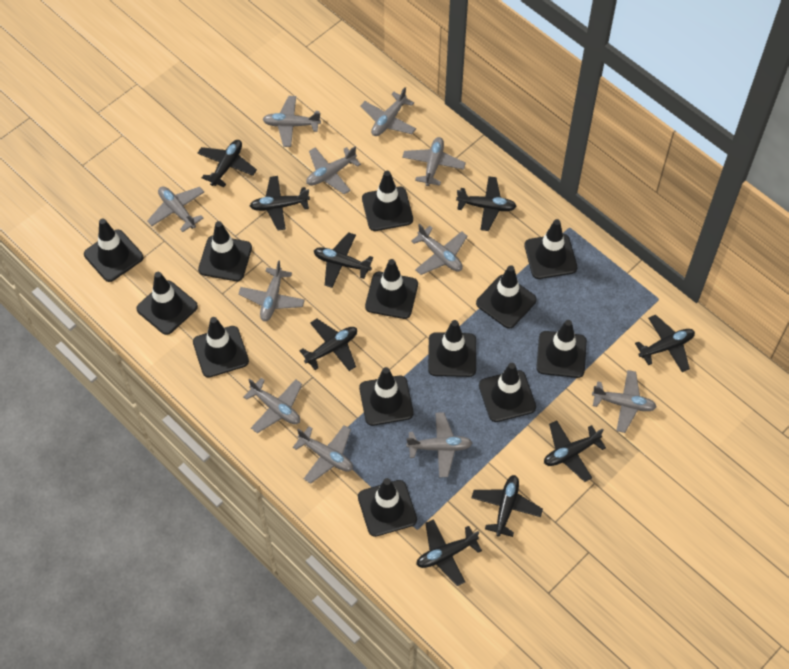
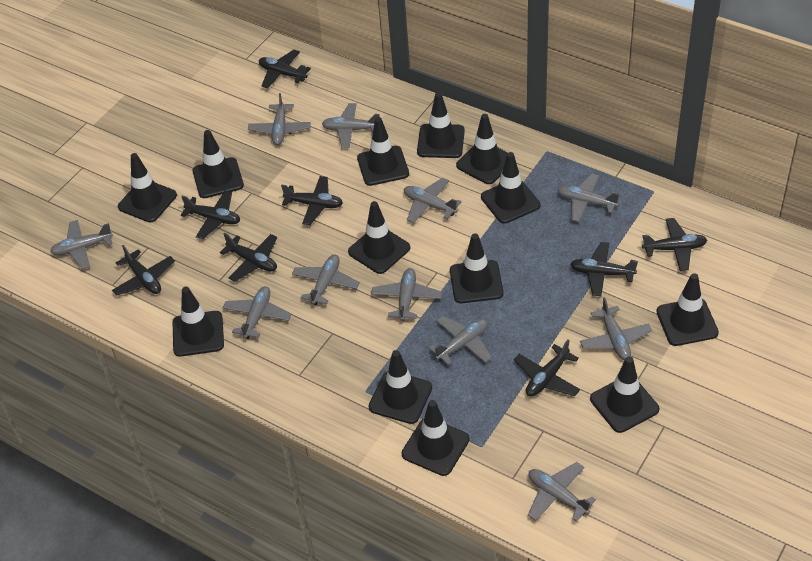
black plane: 9 -> 8

